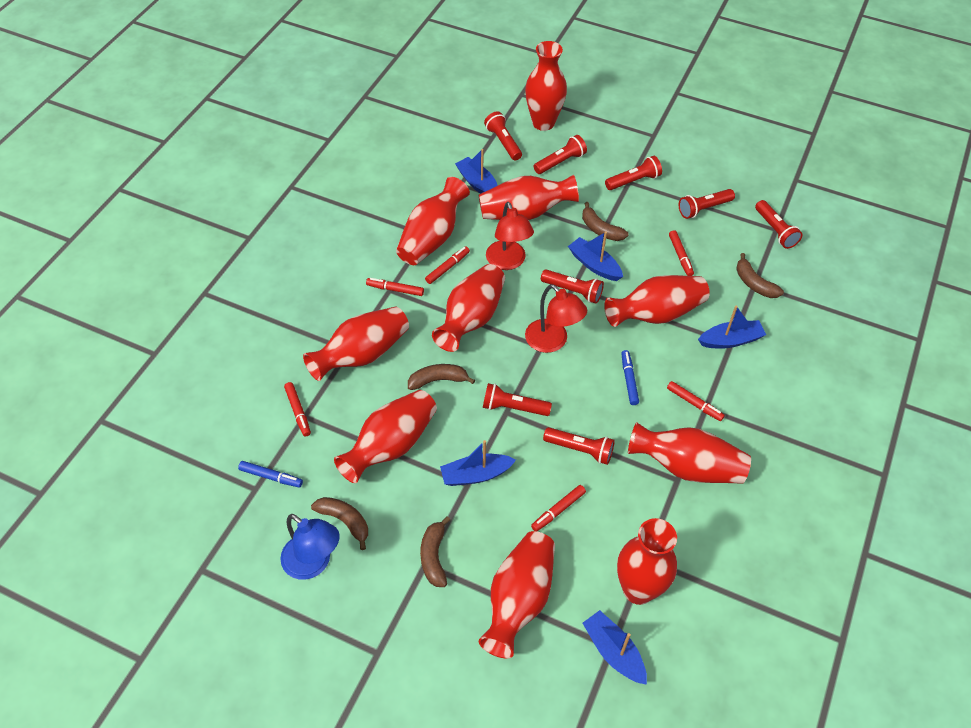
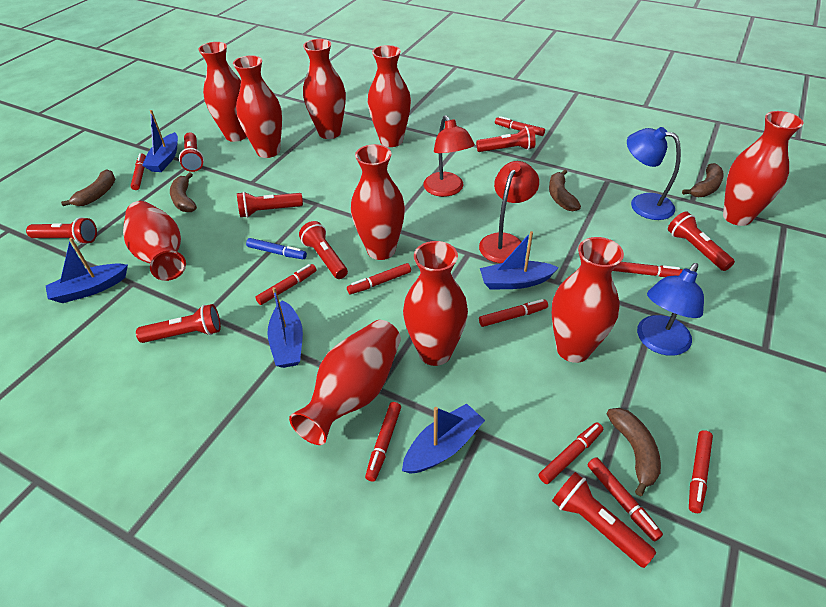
blue lamp: 1 -> 2
blue marker: 2 -> 1
red marker: 6 -> 10

